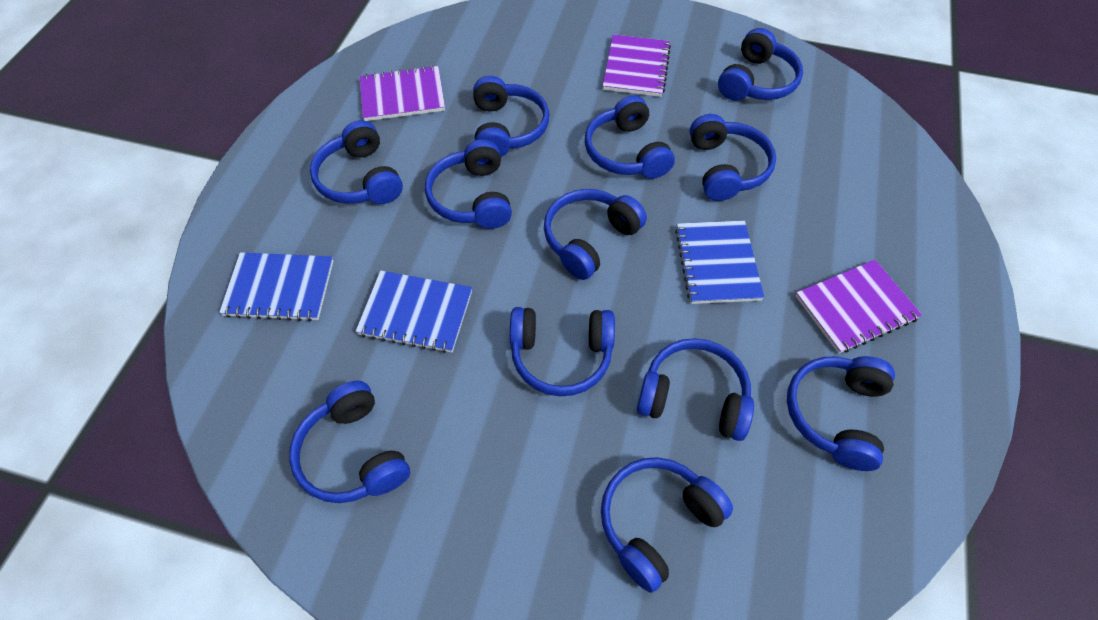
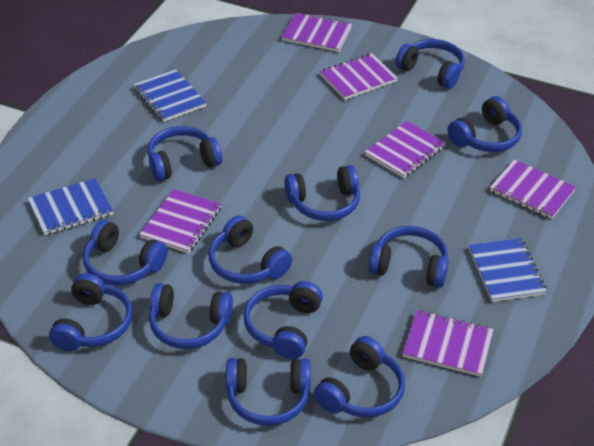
purple notebook: 3 -> 6

